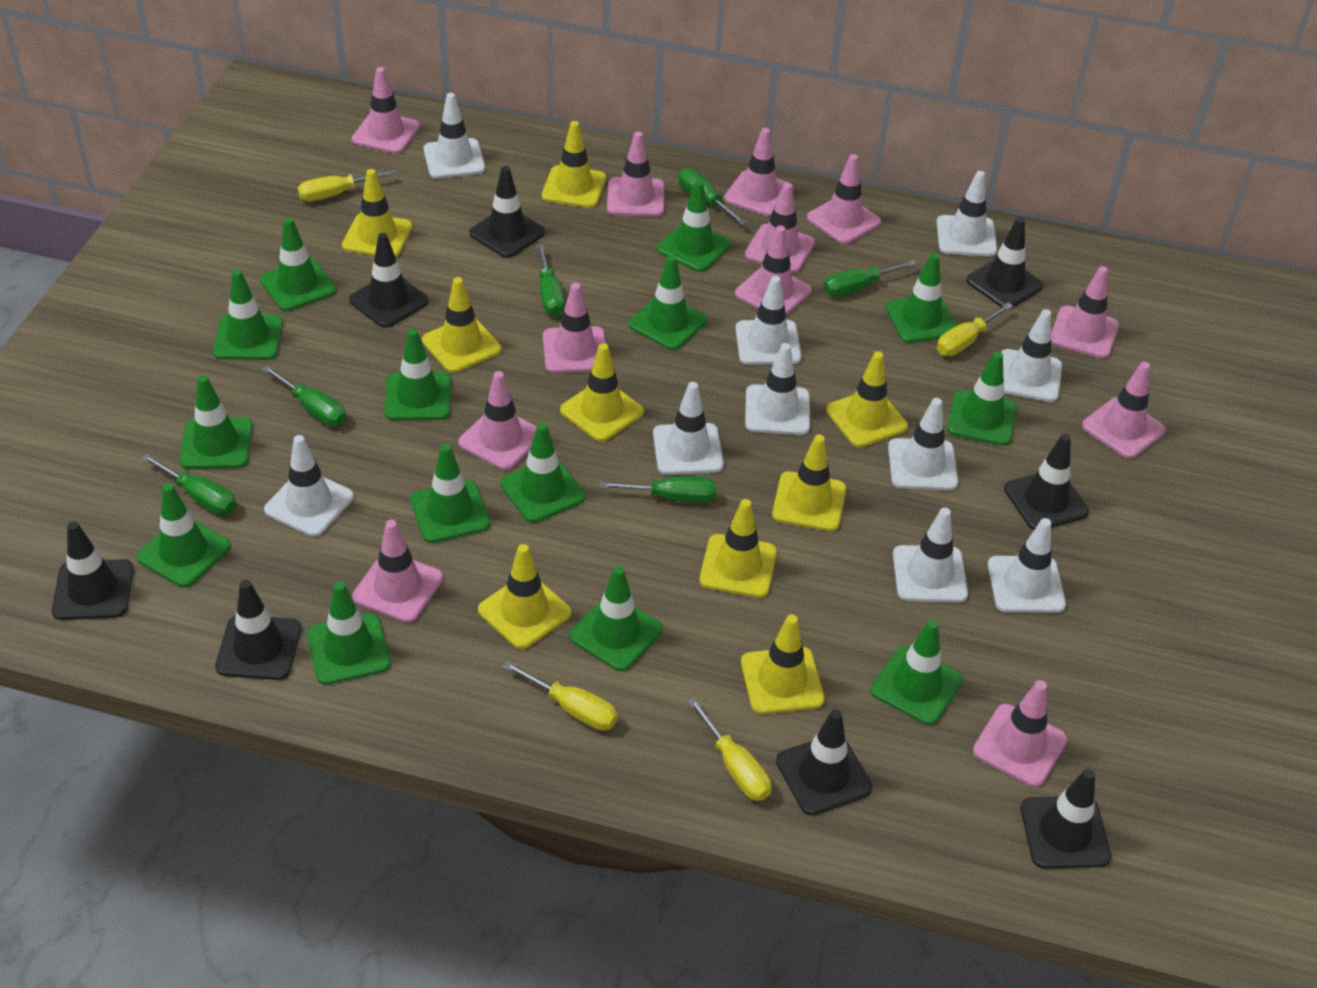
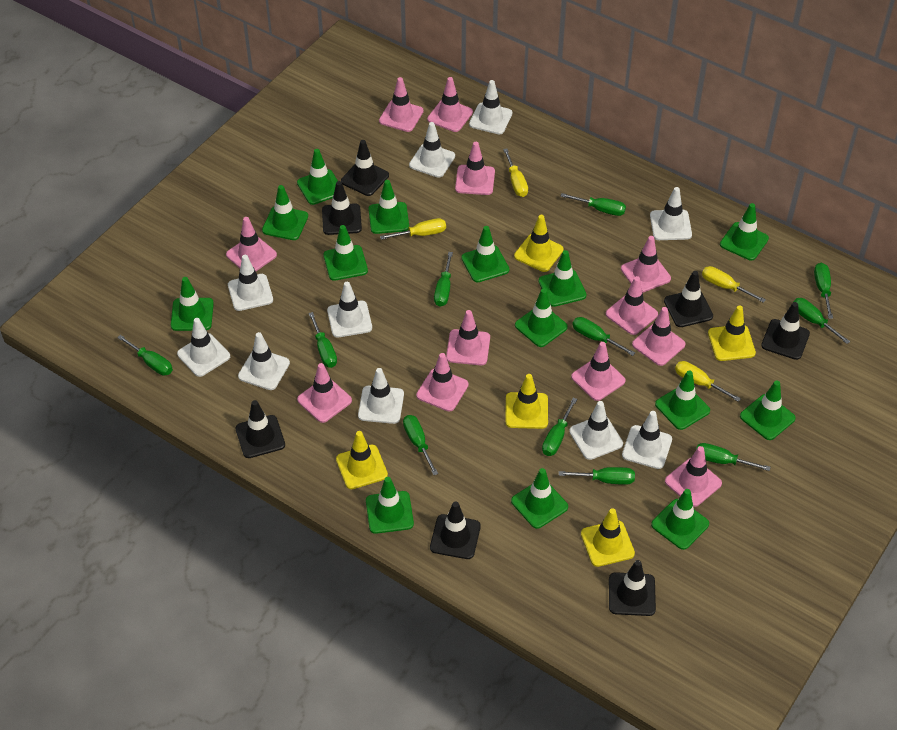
black traffic cone: 8 -> 7
green screwdriver: 6 -> 11
yellow traffic cone: 9 -> 5

